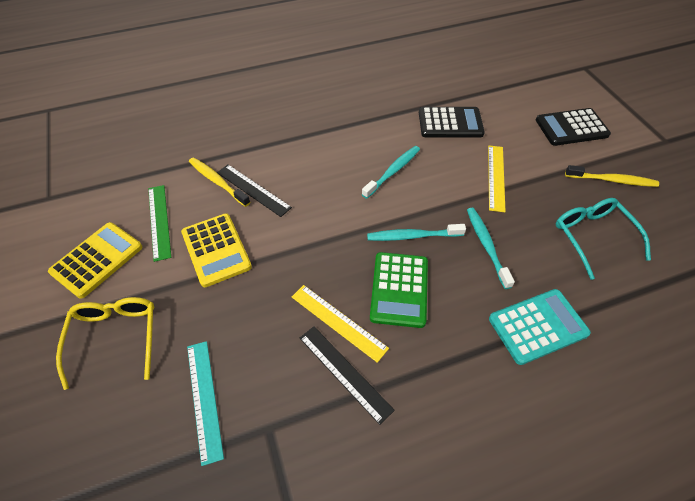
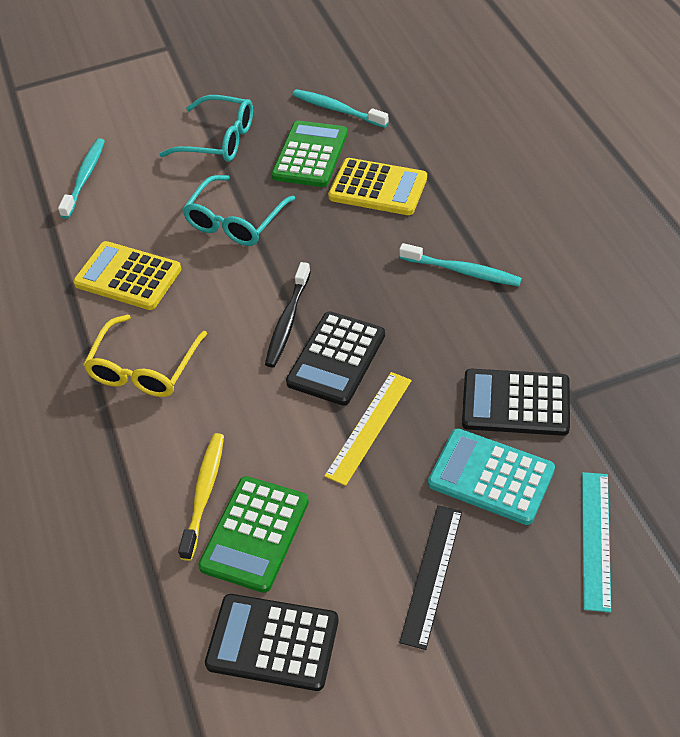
black calculator: 2 -> 3
black ruler: 2 -> 1
black toothbrush: 0 -> 1
green calculator: 1 -> 2
green ruler: 1 -> 0
turquoise glasses: 1 -> 2
yellow ruler: 2 -> 1
yellow toothbrush: 2 -> 1

